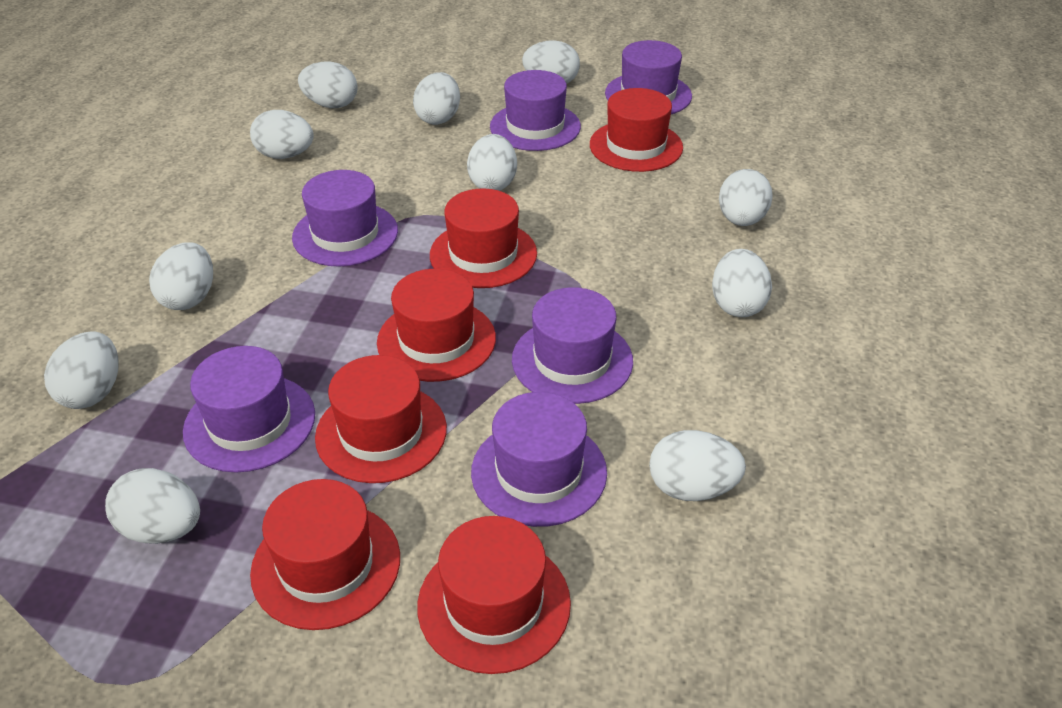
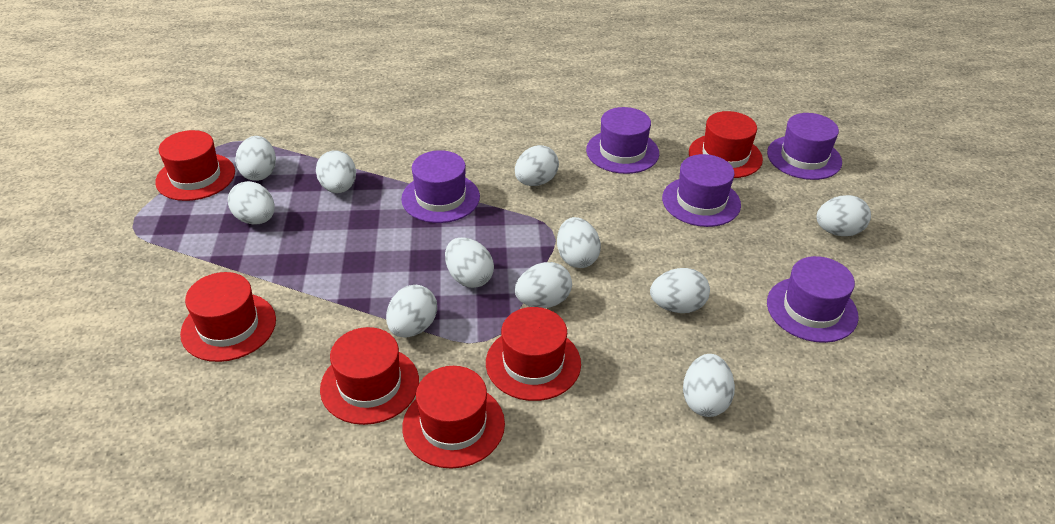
purple hat: 6 -> 5

